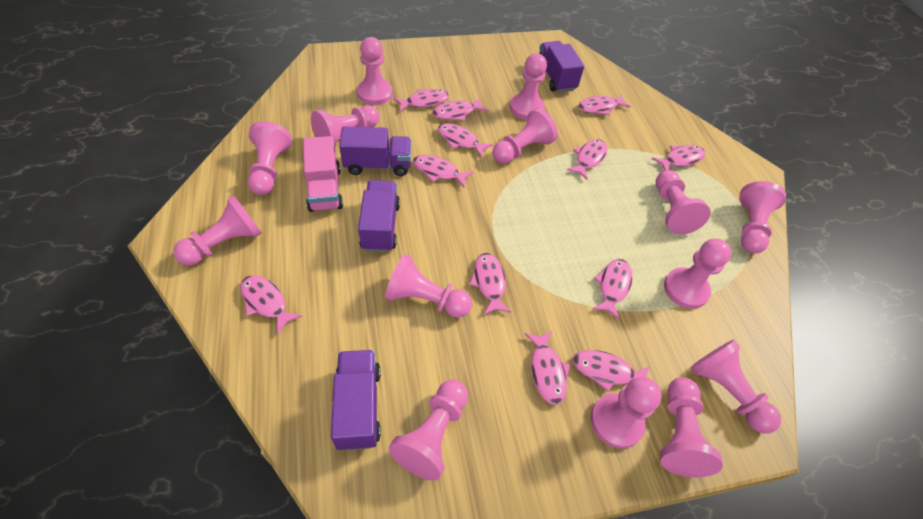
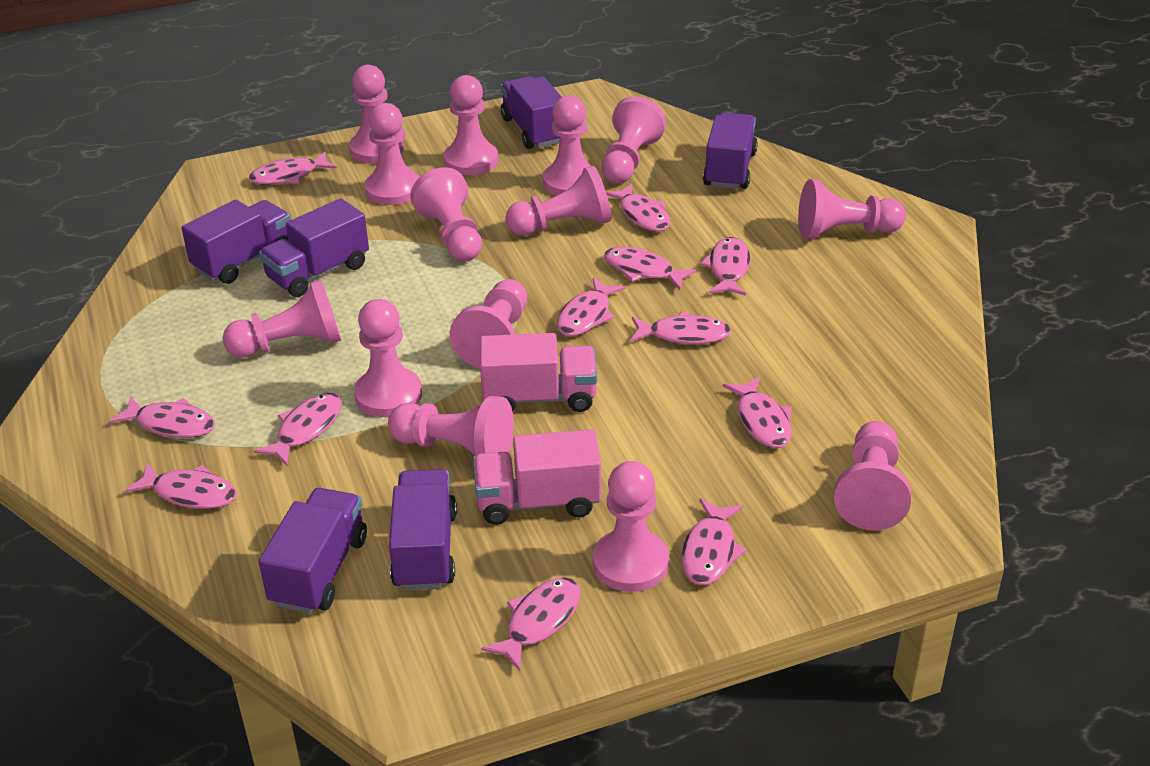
pink truck: 1 -> 2
purple truck: 4 -> 6

